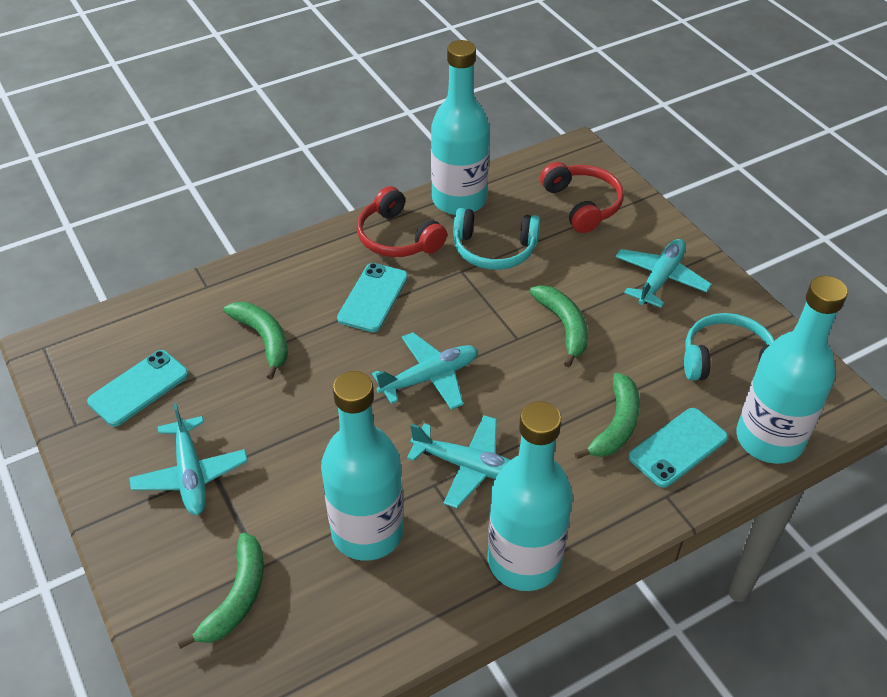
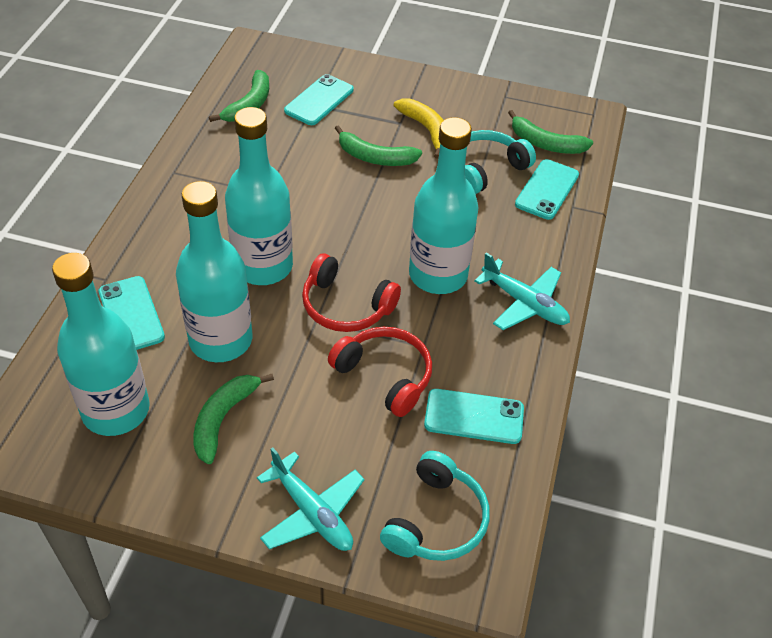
turquoise phone: 3 -> 4
turquoise plane: 4 -> 2
yellow banana: 0 -> 1

